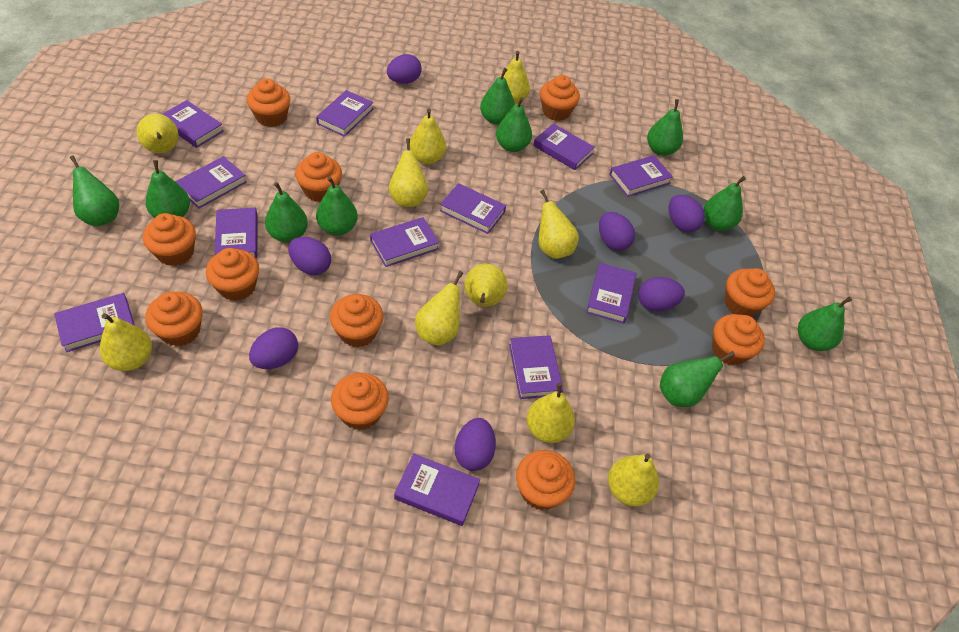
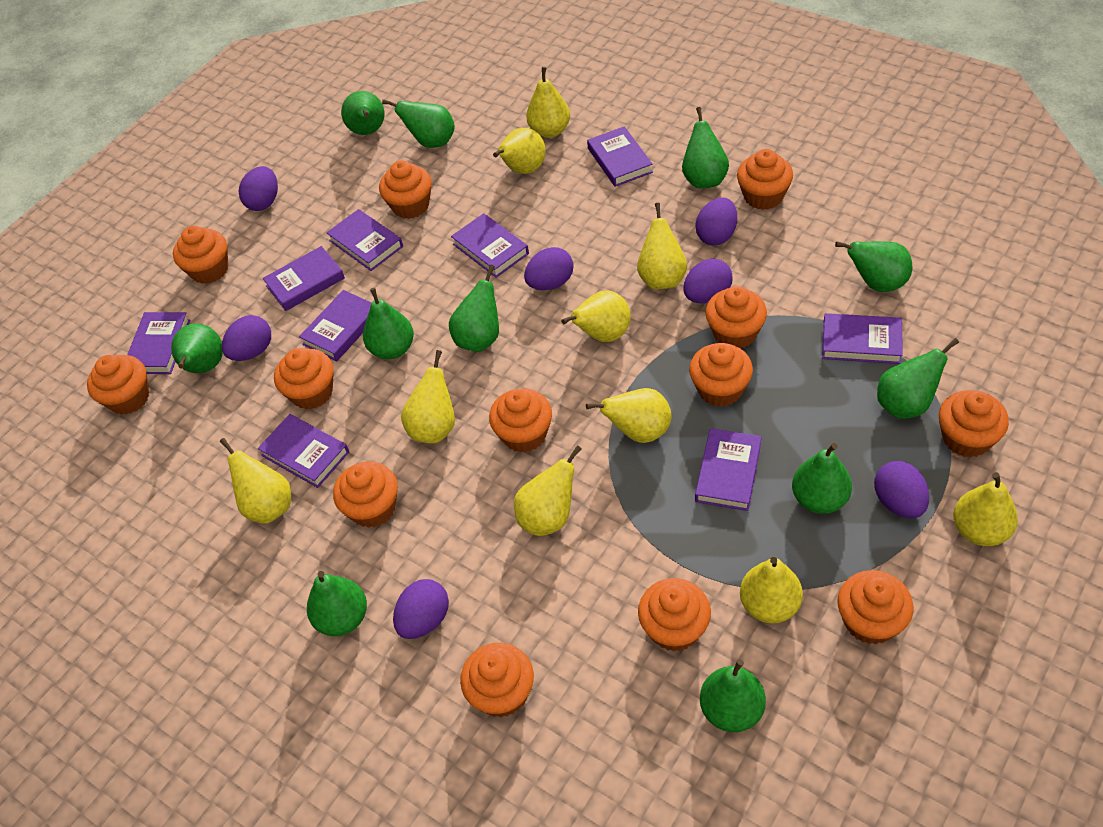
green pear: 10 -> 11
orange cupcake: 11 -> 13
purple book: 12 -> 9

